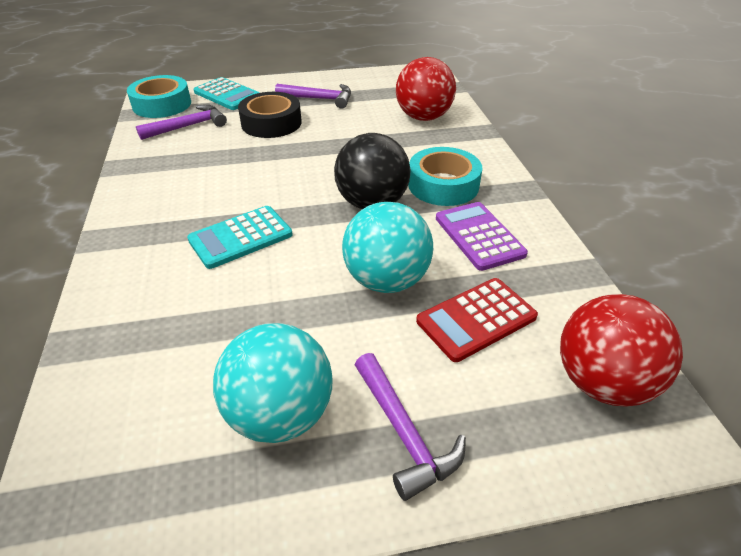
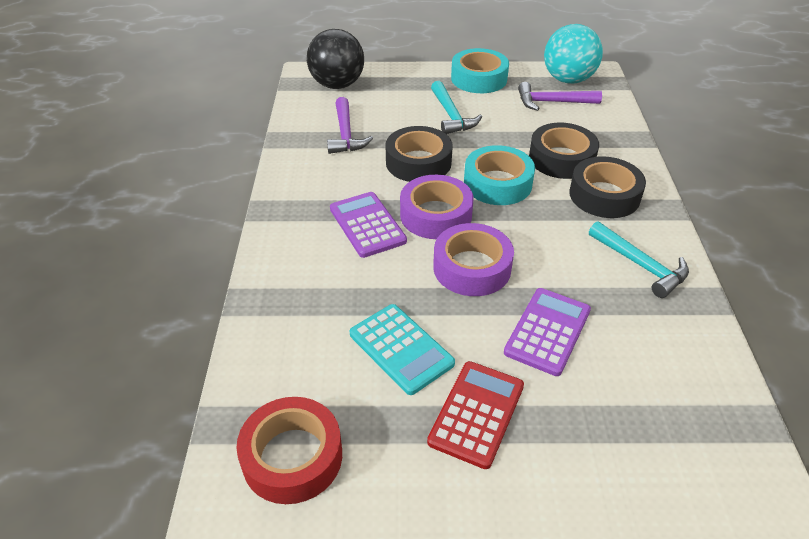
black tape: 1 -> 3
purple calculator: 1 -> 2
purple hammer: 3 -> 2
purple tape: 0 -> 2
red ball: 2 -> 0
red tape: 0 -> 1
turquoise ball: 2 -> 1
turquoise calculator: 2 -> 1
turquoise hammer: 0 -> 2

